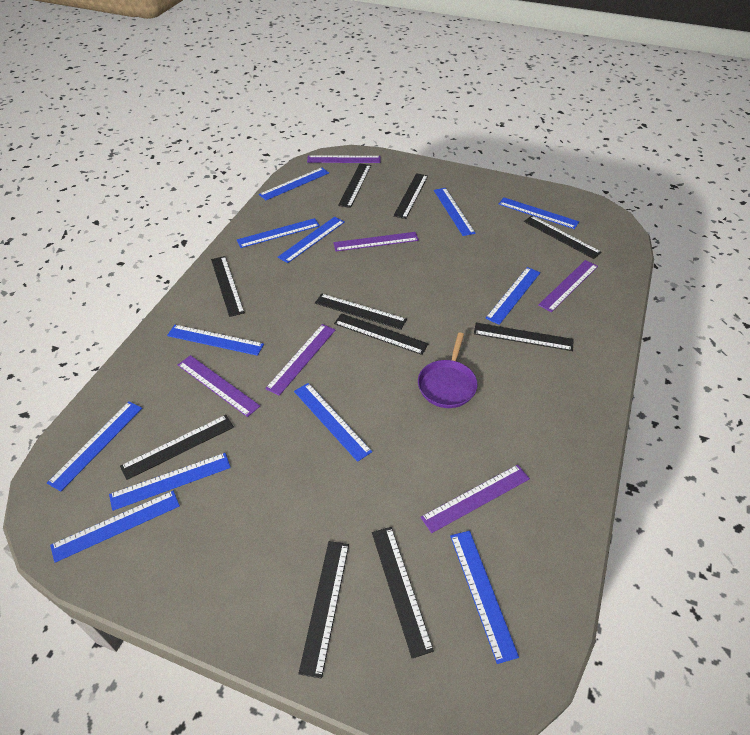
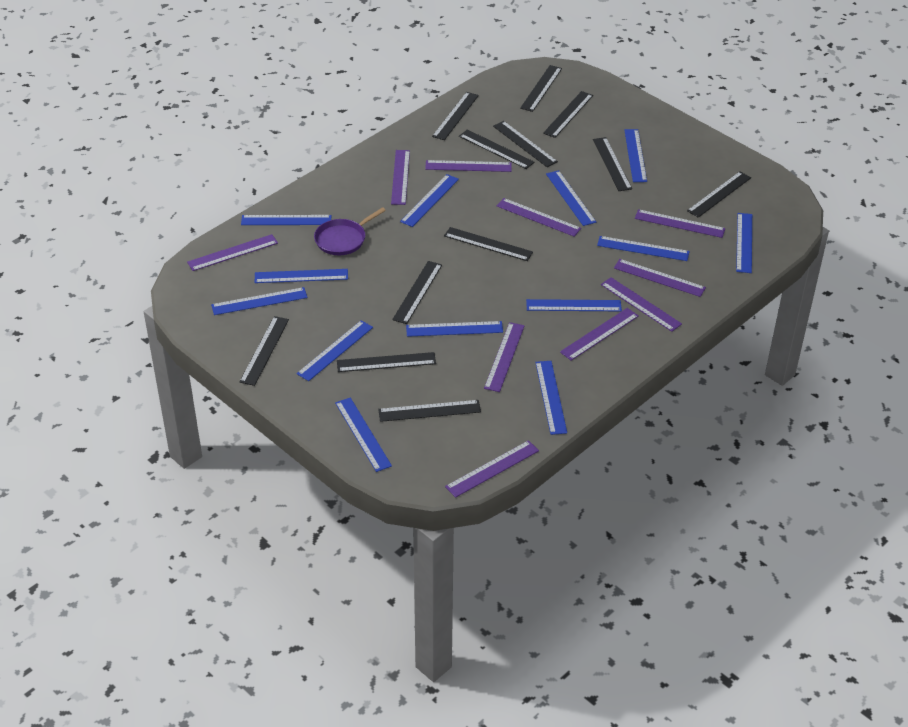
black ruler: 10 -> 12
blue ruler: 12 -> 13
purple ruler: 6 -> 10

